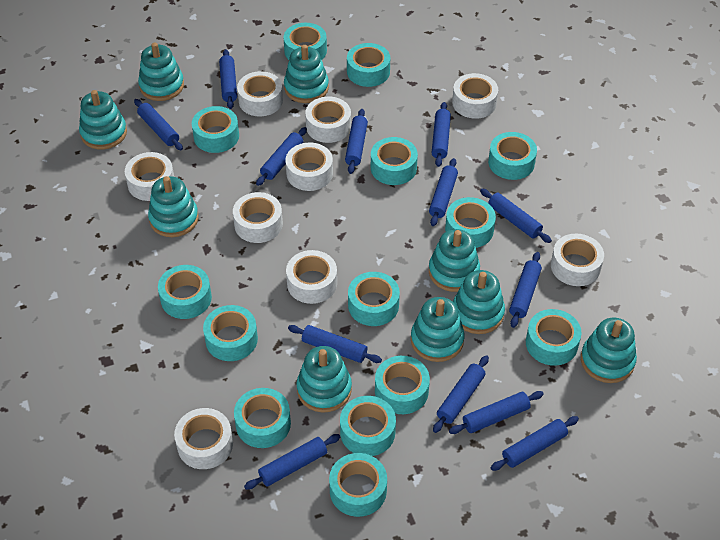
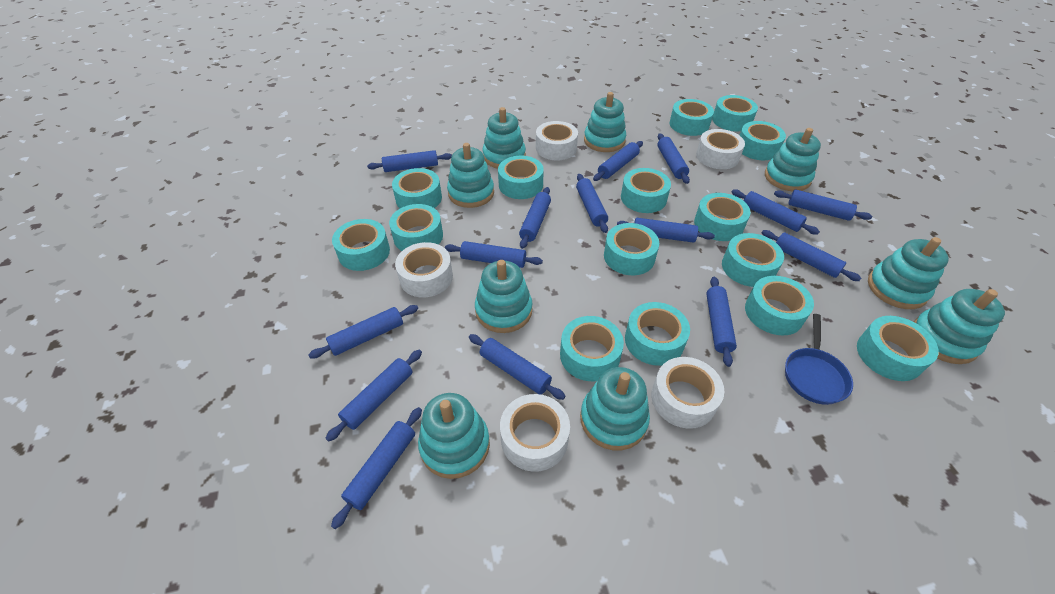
blue pan: 0 -> 1
blue rolling pin: 13 -> 15
turquoise tape: 14 -> 15
white tape: 9 -> 5

